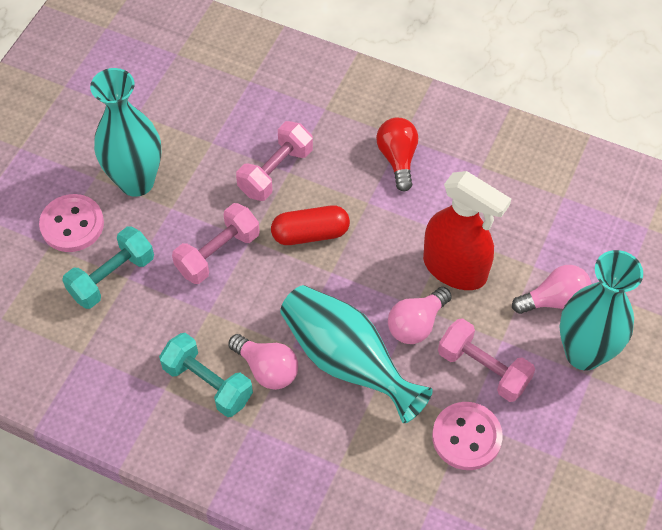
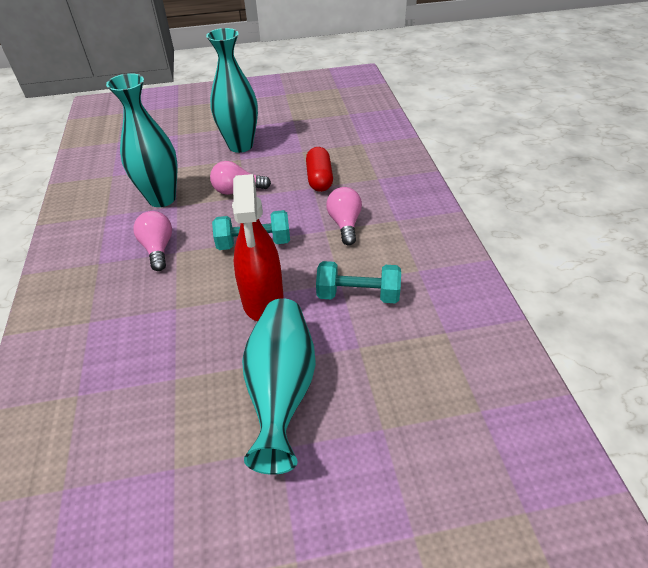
pink button: 2 -> 0
pink dumbbell: 3 -> 0
red light bulb: 1 -> 0

